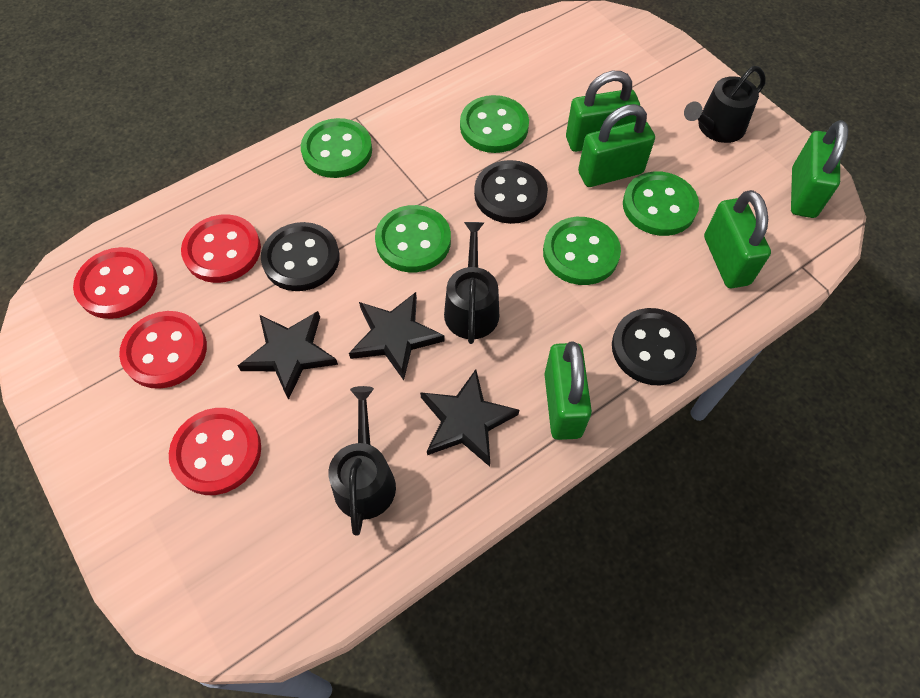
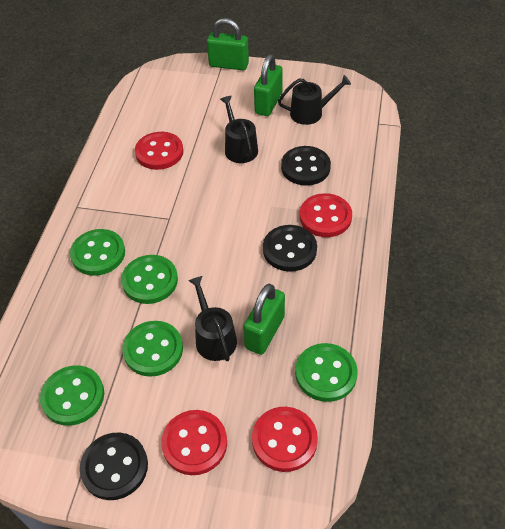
black star: 3 -> 0
green padlock: 5 -> 3

